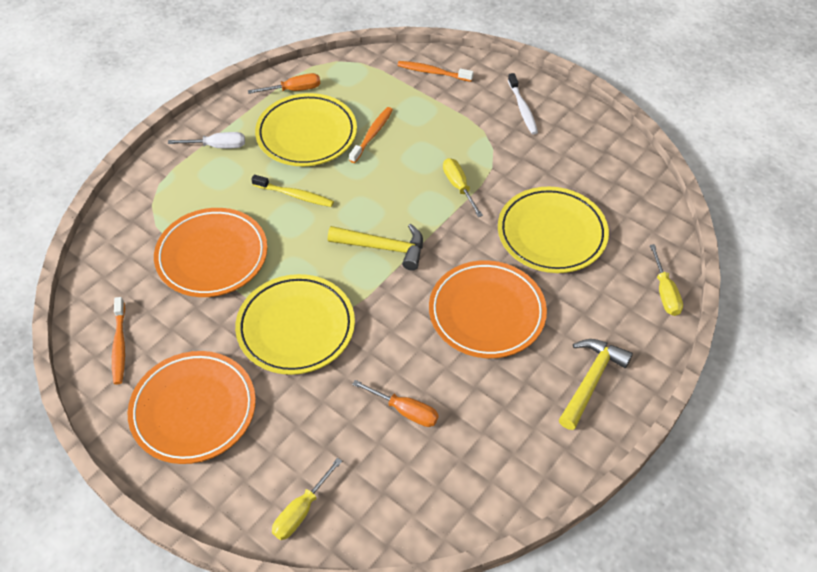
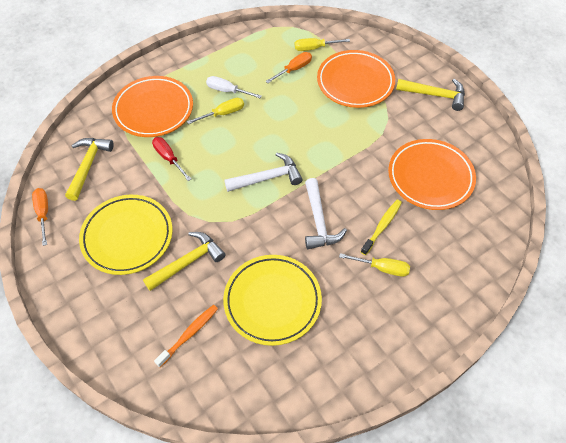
orange toothbrush: 3 -> 1
red screwdriver: 0 -> 1
white hammer: 0 -> 2
white toothbrush: 1 -> 0
yellow hammer: 2 -> 3
yellow plate: 3 -> 2

